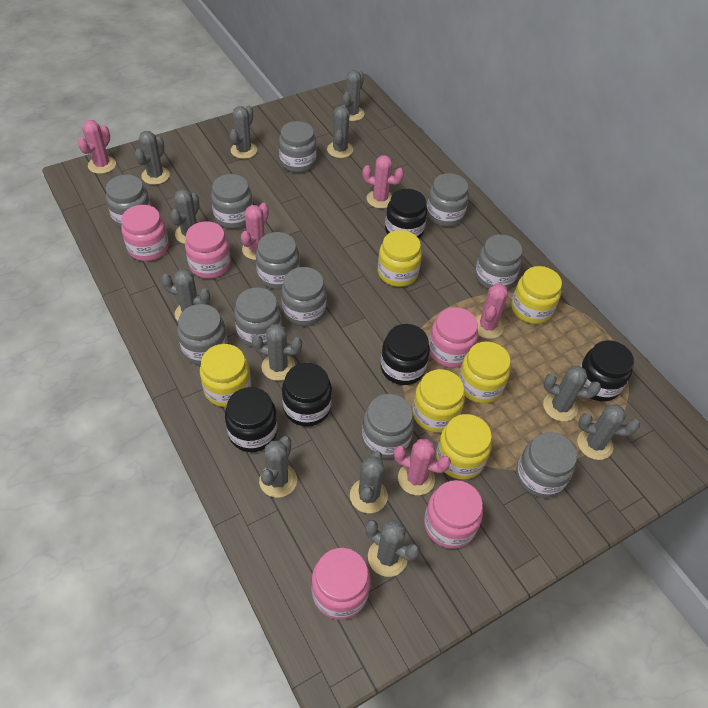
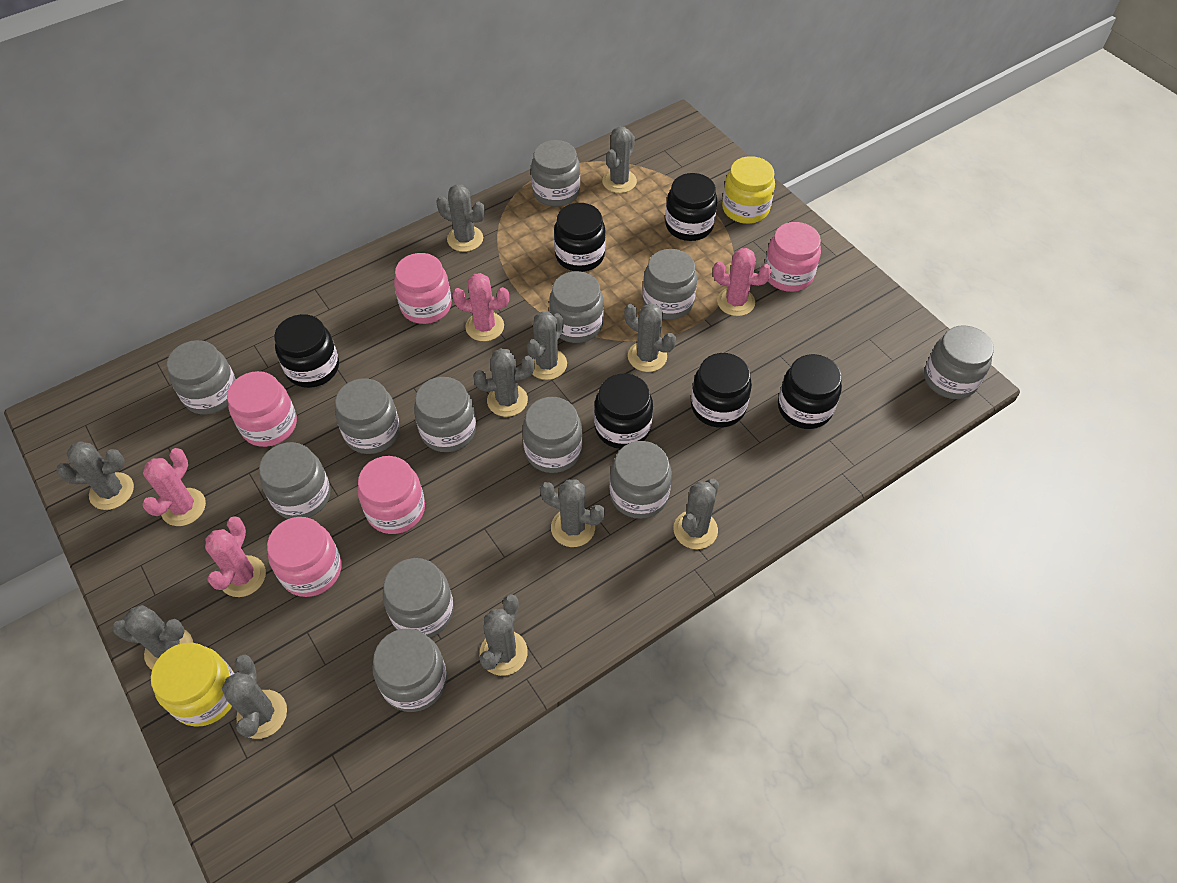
black jar: 5 -> 6
grey cactus: 12 -> 11
grey jar: 11 -> 12
pink cactus: 5 -> 4
yellow jar: 6 -> 2

